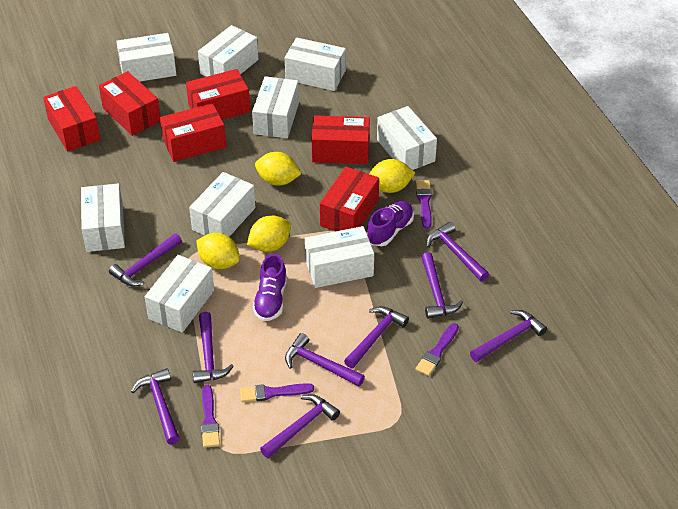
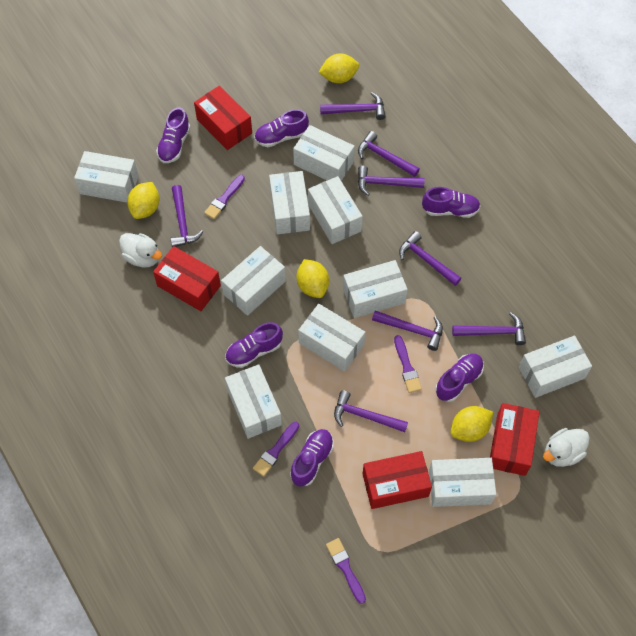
purple hammer: 9 -> 8
purple shoe: 2 -> 6
red box: 6 -> 4
white box: 9 -> 10
white duck: 0 -> 2

